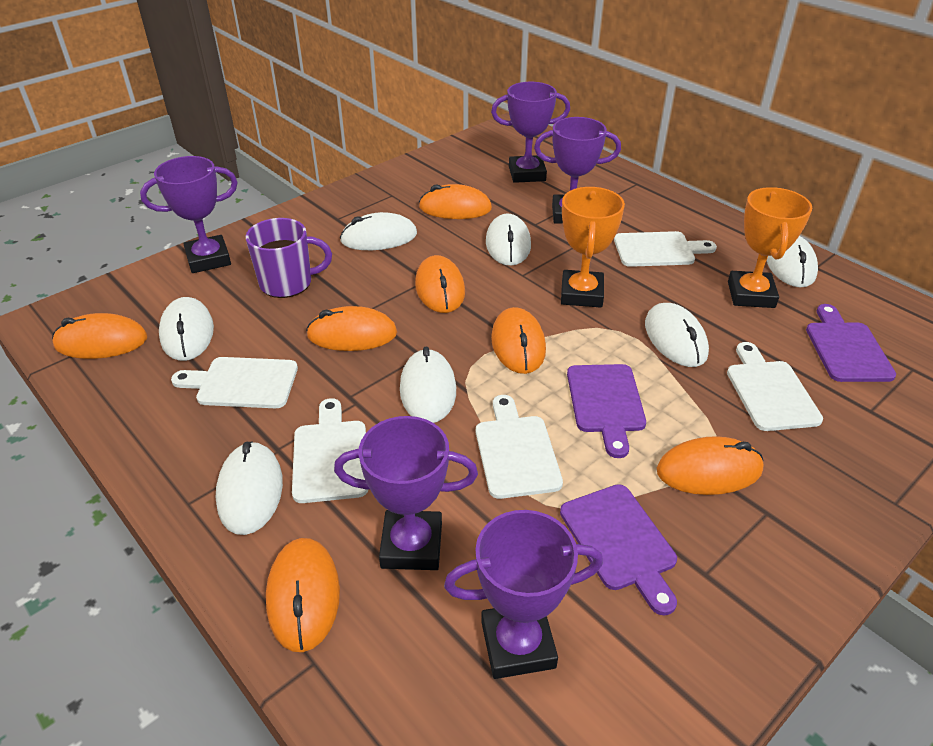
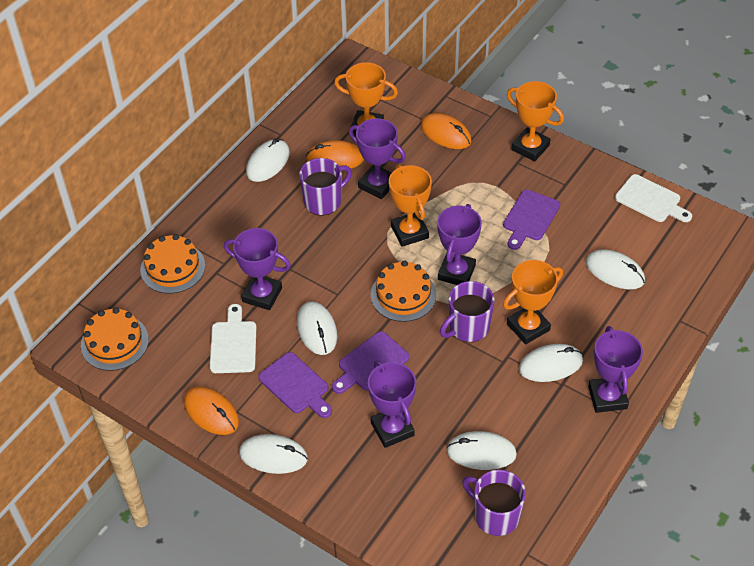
orange cake: 0 -> 3
orange mouse: 7 -> 3
orange trophy: 2 -> 4
purple mug: 1 -> 3
white cutting board: 5 -> 2
white mouse: 7 -> 6

